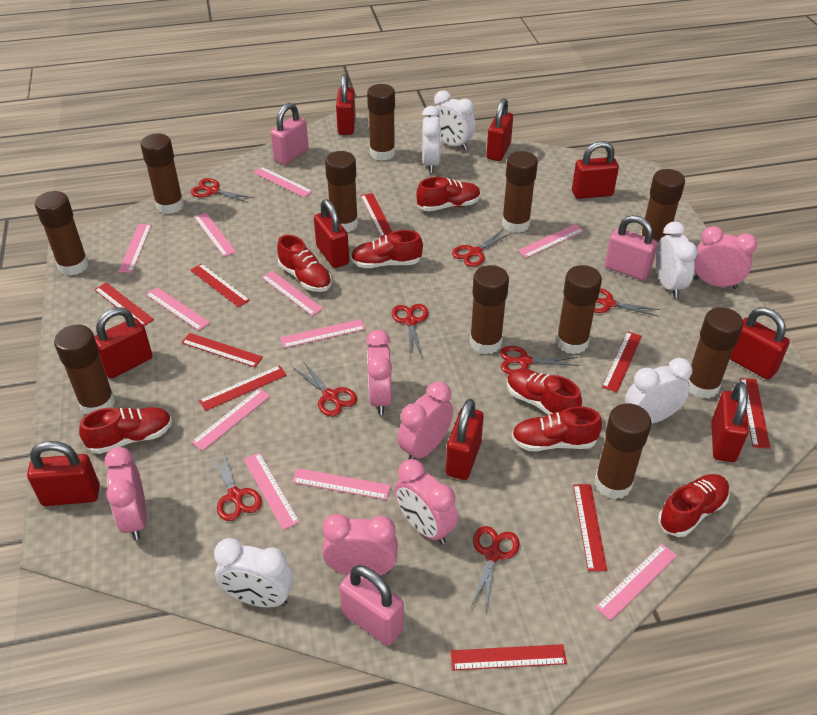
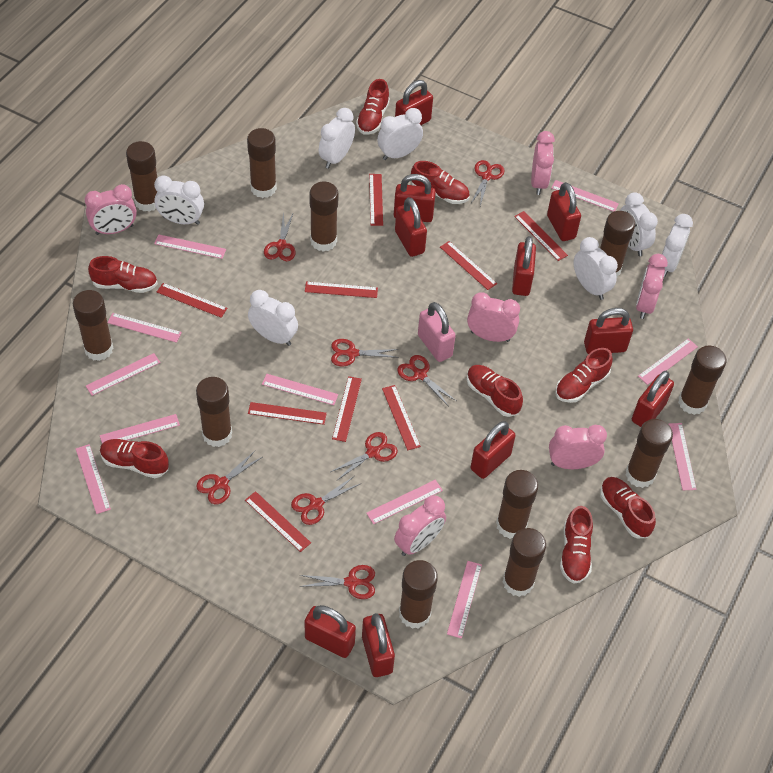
pink padlock: 3 -> 1
red padlock: 9 -> 10
red shoe: 7 -> 8
white clock: 5 -> 7

